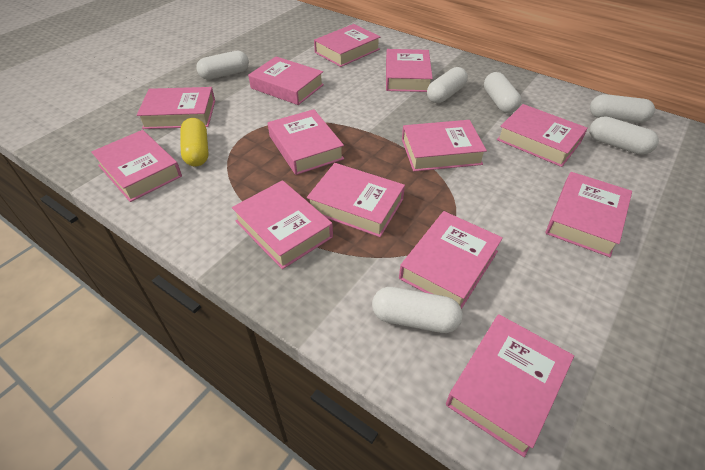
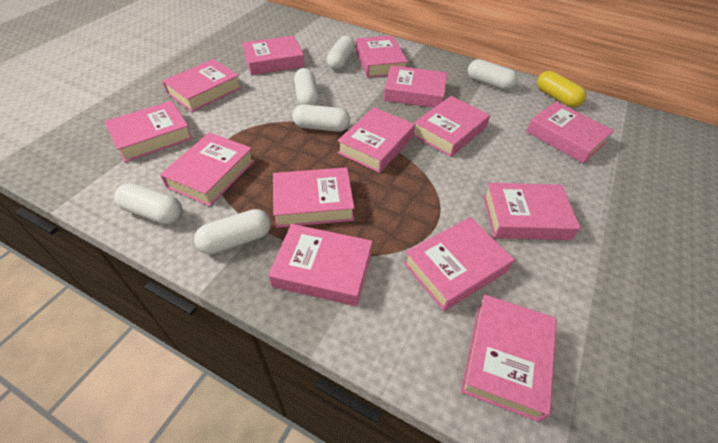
pink book: 13 -> 14

